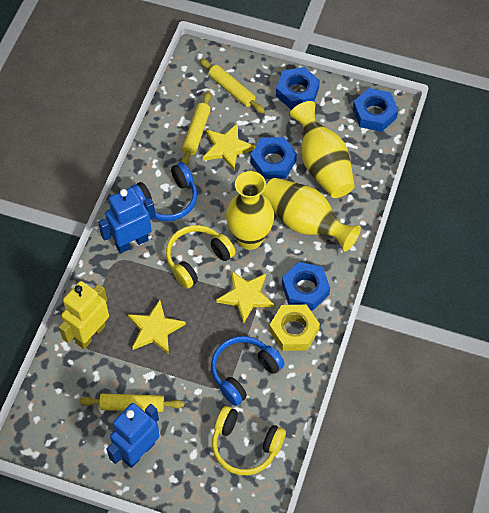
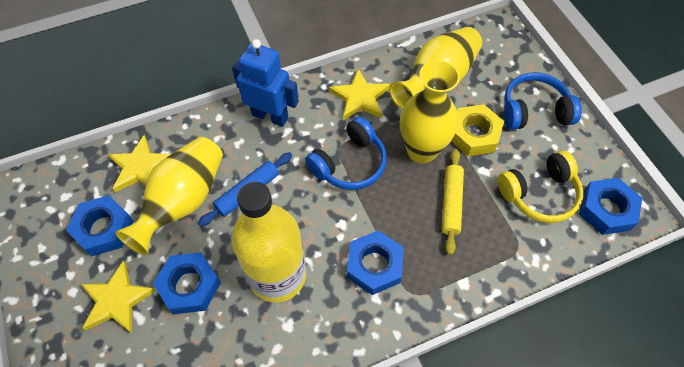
blue robot: 2 -> 1
blue rolling pin: 0 -> 1
yellow bottle: 0 -> 1
yellow headphones: 2 -> 1
yellow robot: 1 -> 0
yellow rolling pin: 3 -> 1

